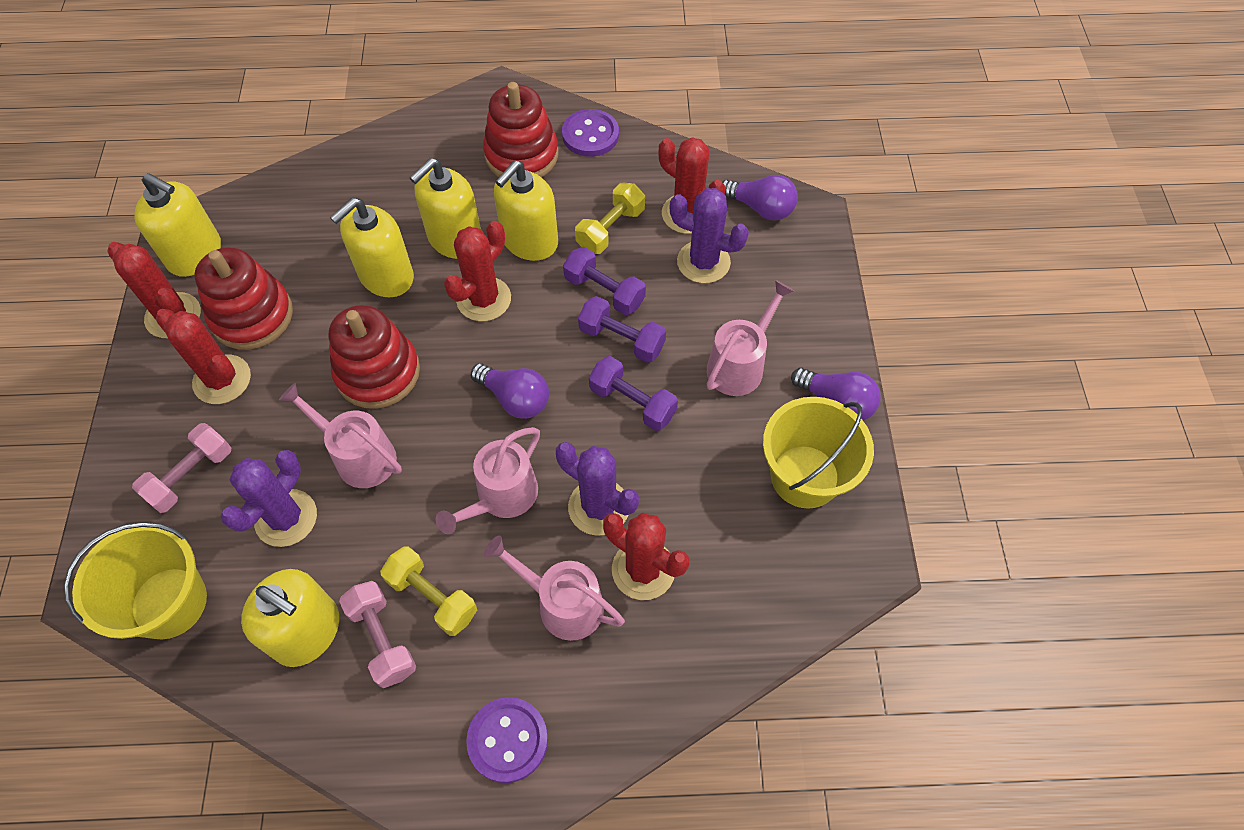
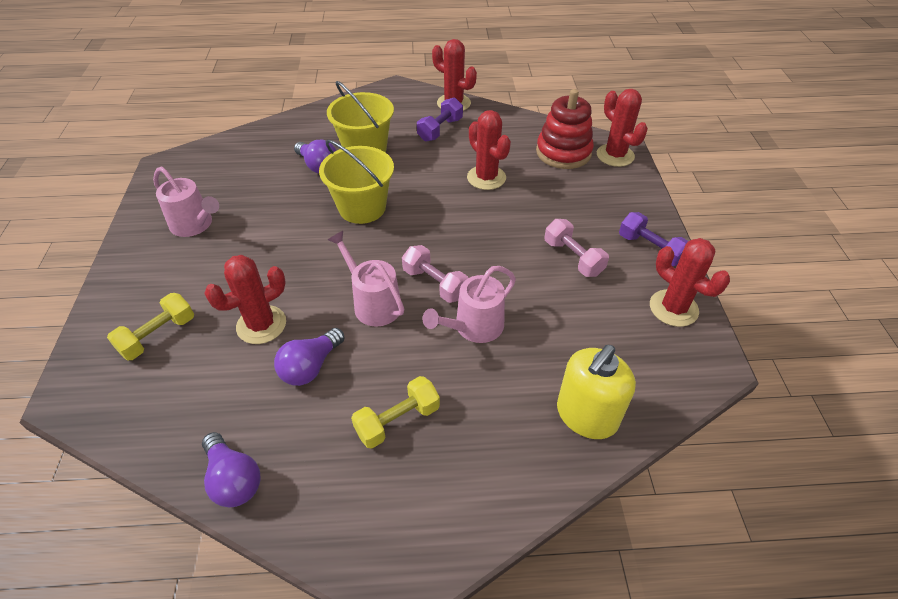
pink watering can: 4 -> 3
purple button: 2 -> 0
purple cactus: 3 -> 0
purple dumbbell: 3 -> 2
red stacking toy: 3 -> 1
yellow soap dispenser: 5 -> 1

